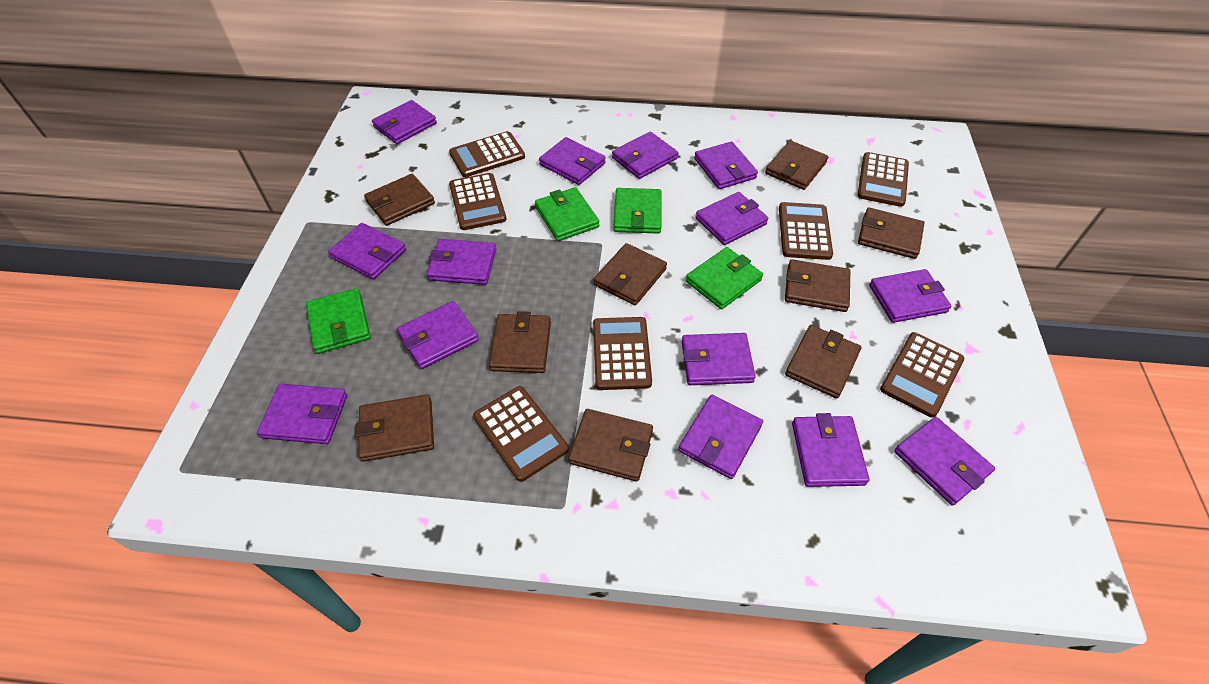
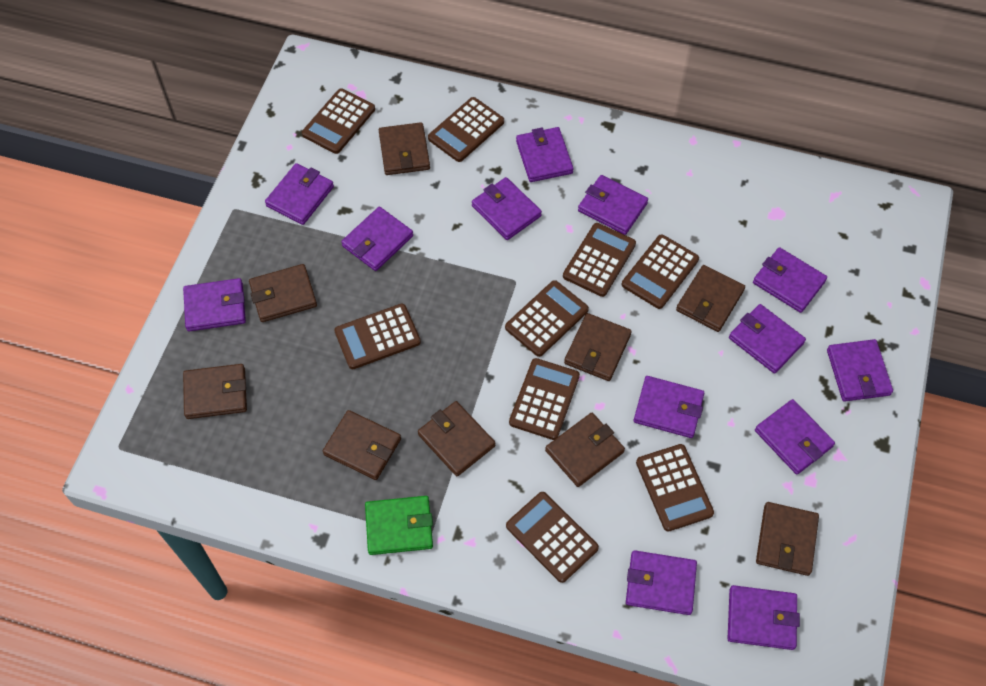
brown calculator: 7 -> 9
green wallet: 4 -> 1
purple wallet: 14 -> 13

